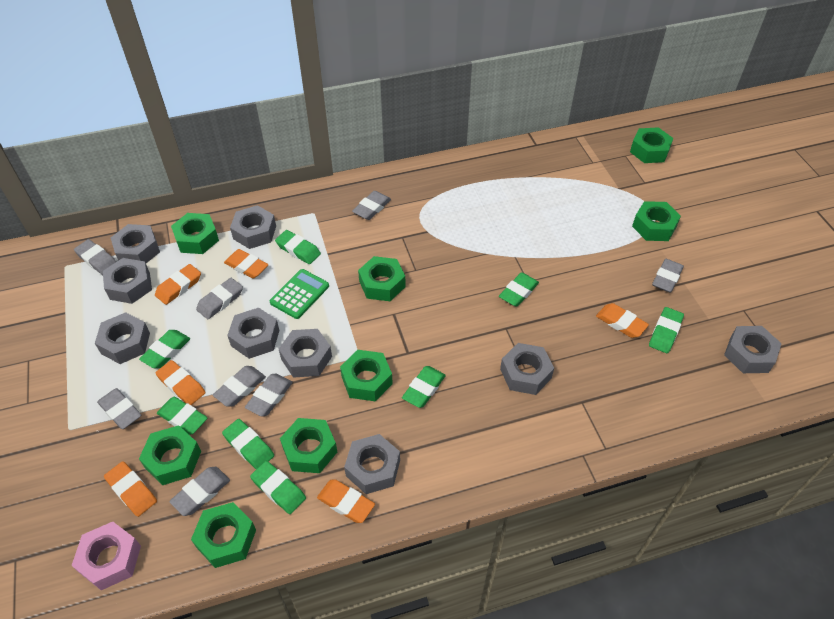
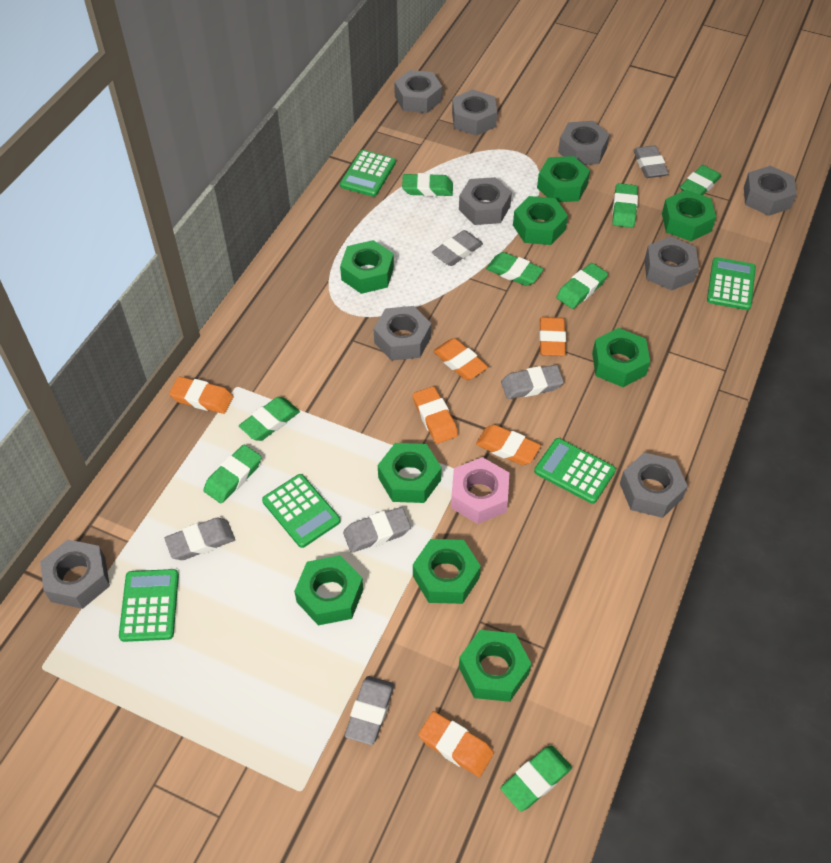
green calculator: 1 -> 5
green nut: 8 -> 9
grey eraser: 8 -> 6

